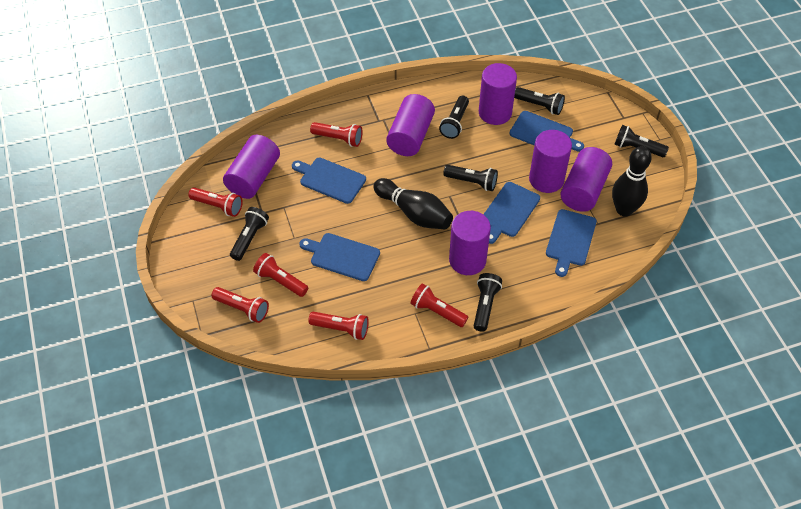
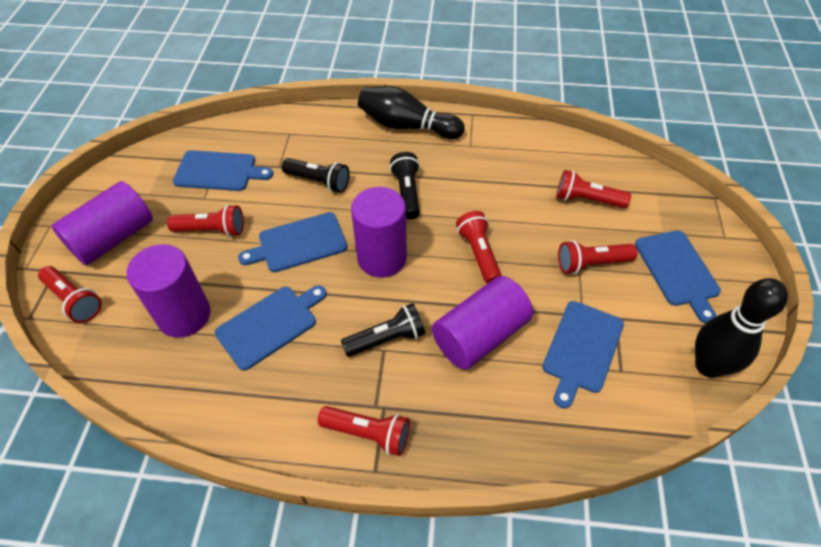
black flashlight: 6 -> 3
purple cylinder: 6 -> 4

